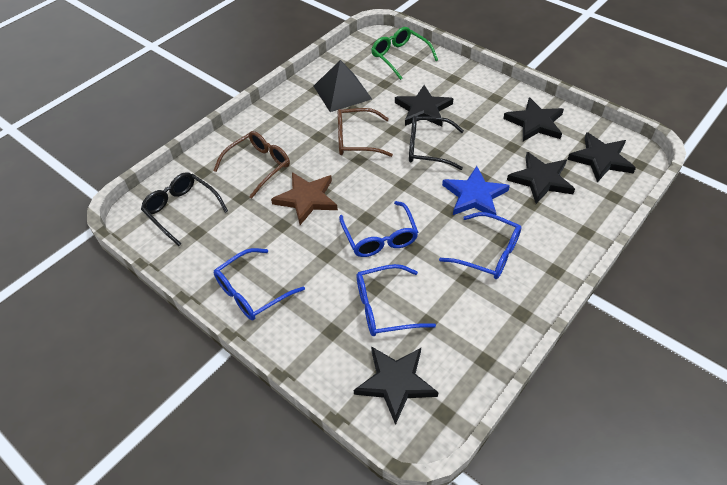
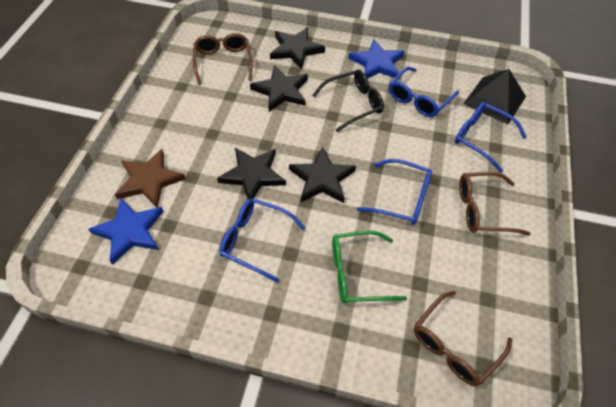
black glasses: 2 -> 1
black star: 5 -> 4
blue star: 1 -> 2
brown glasses: 2 -> 3

